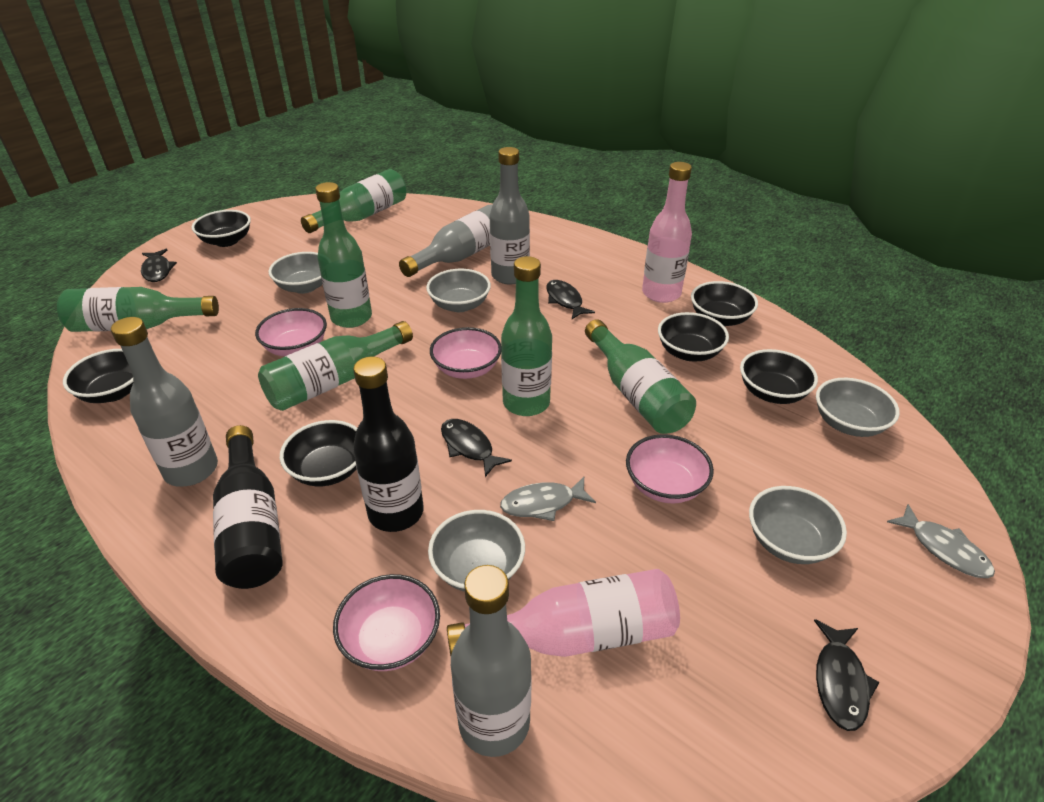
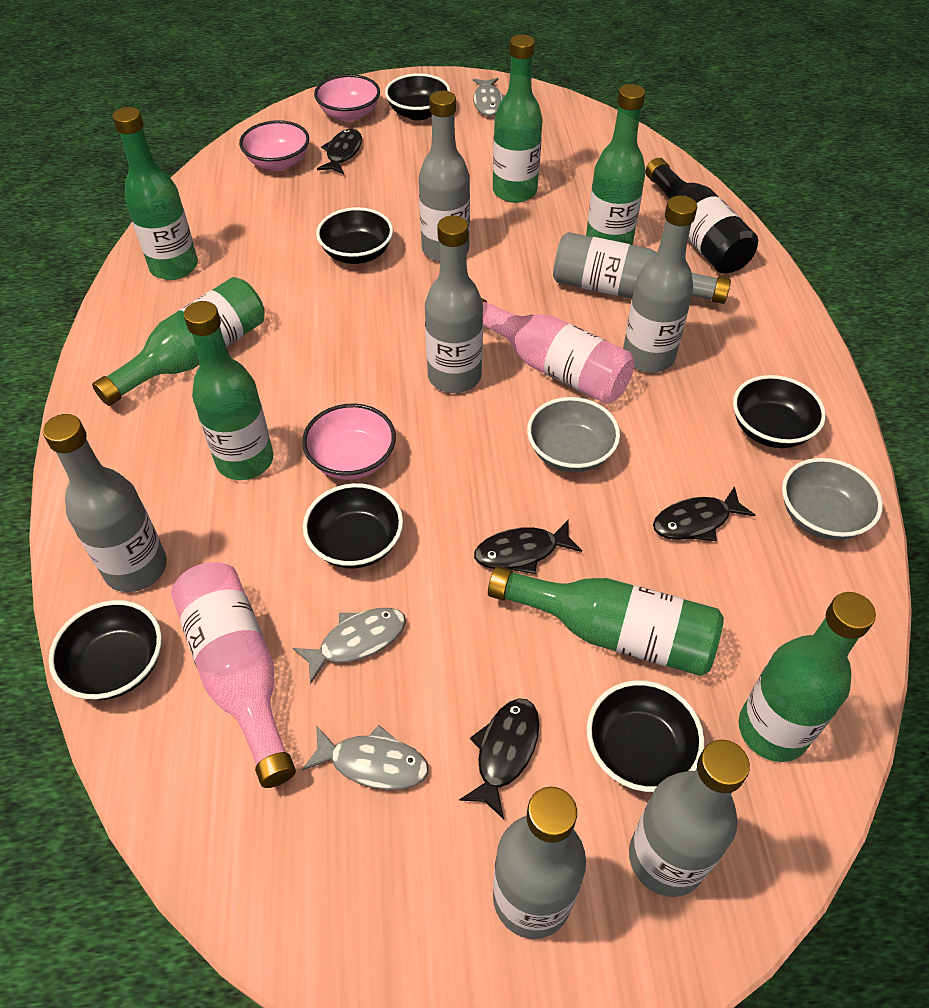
black bottle: 2 -> 1
green bottle: 6 -> 7
grey bottle: 4 -> 7
grey bowl: 5 -> 2
grey fish: 2 -> 3
pink bowl: 4 -> 3

